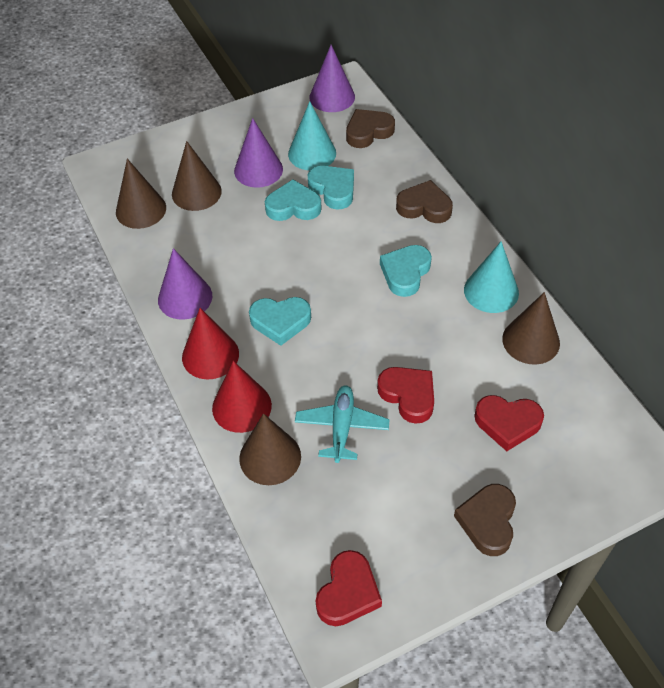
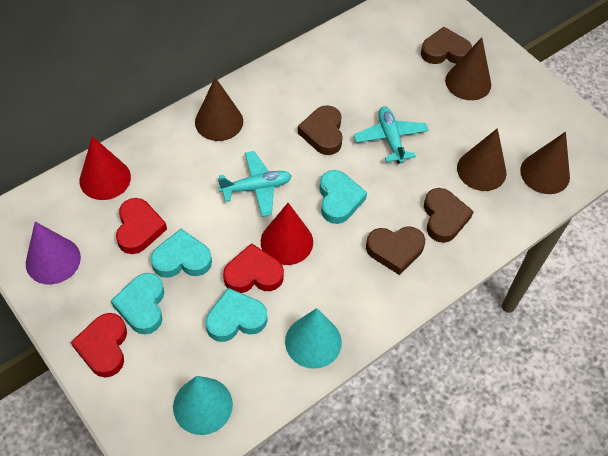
brown heart: 3 -> 4
purple cone: 3 -> 1
turquoise plane: 1 -> 2

